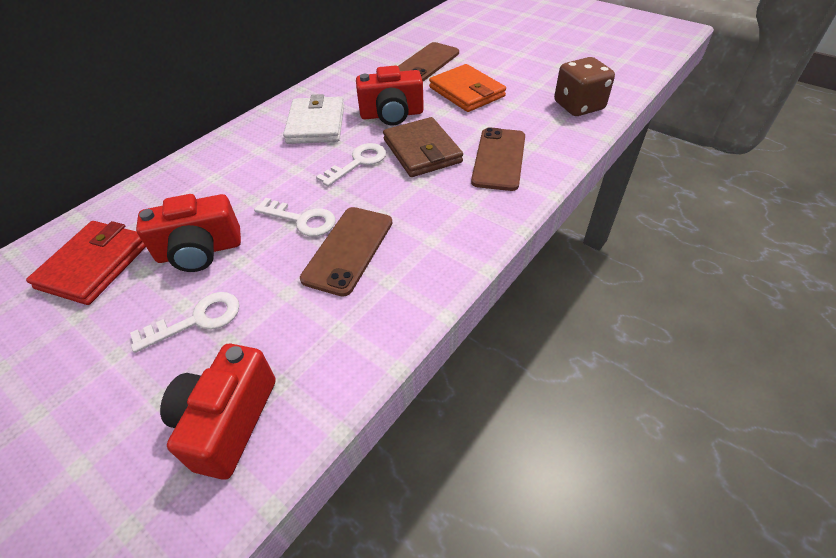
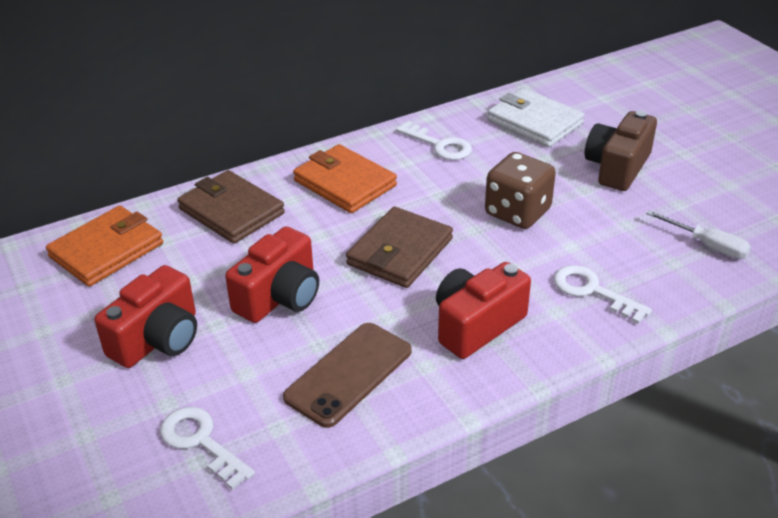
brown camera: 0 -> 1
brown phone: 3 -> 1
brown wallet: 1 -> 2
orange wallet: 1 -> 2
red wallet: 1 -> 0
white screwdriver: 0 -> 1

